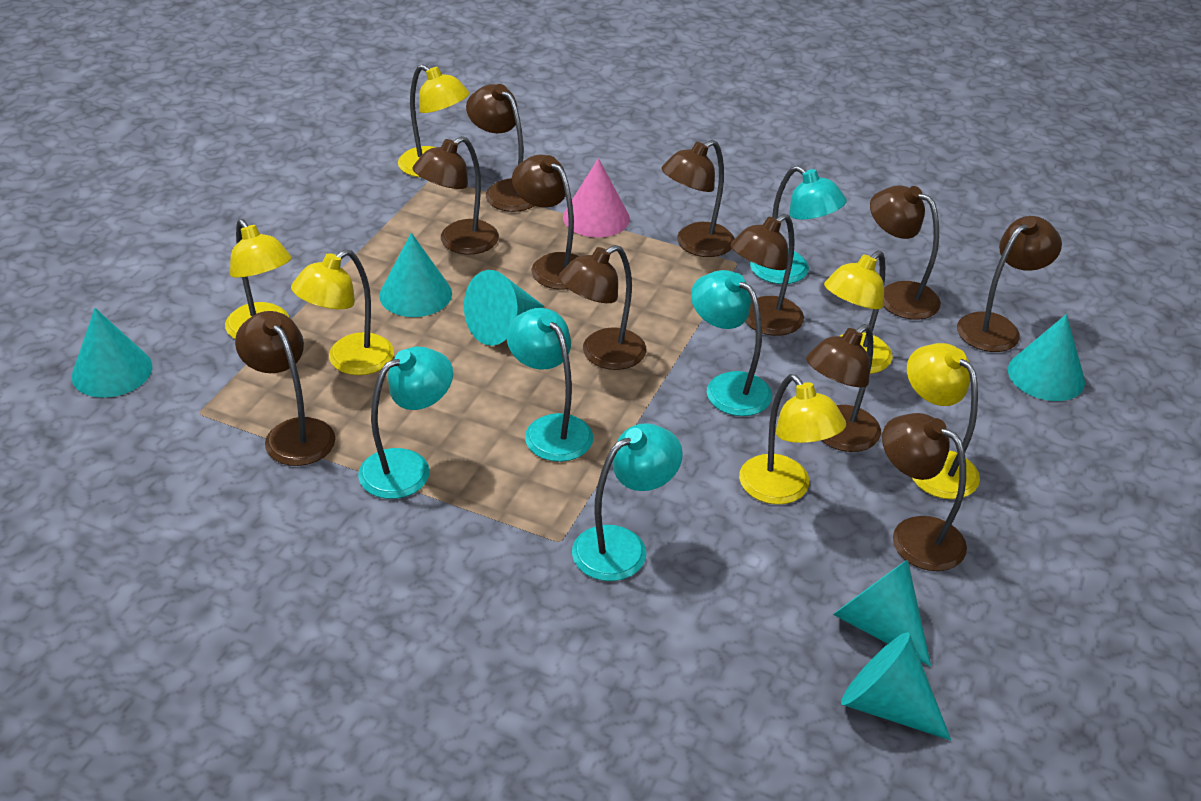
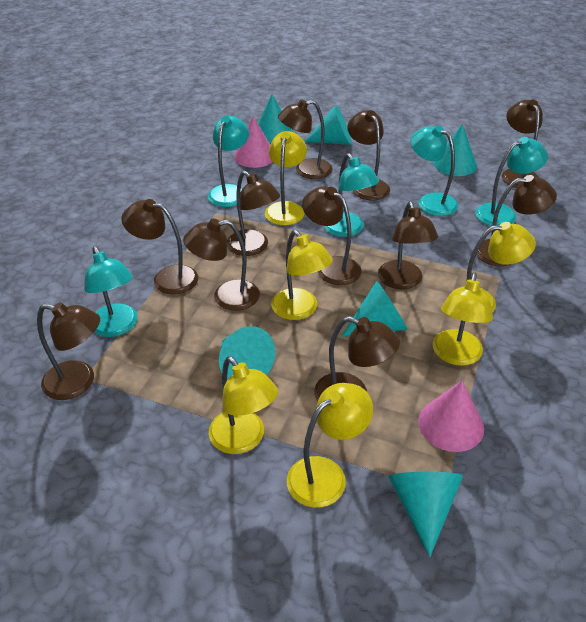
pink cone: 1 -> 2

